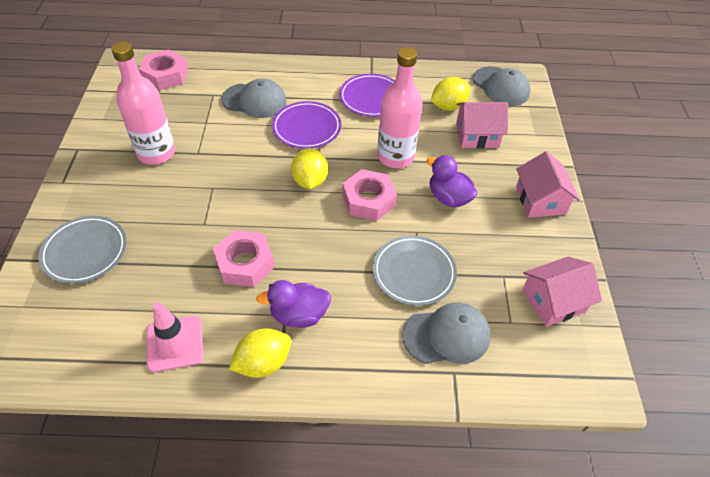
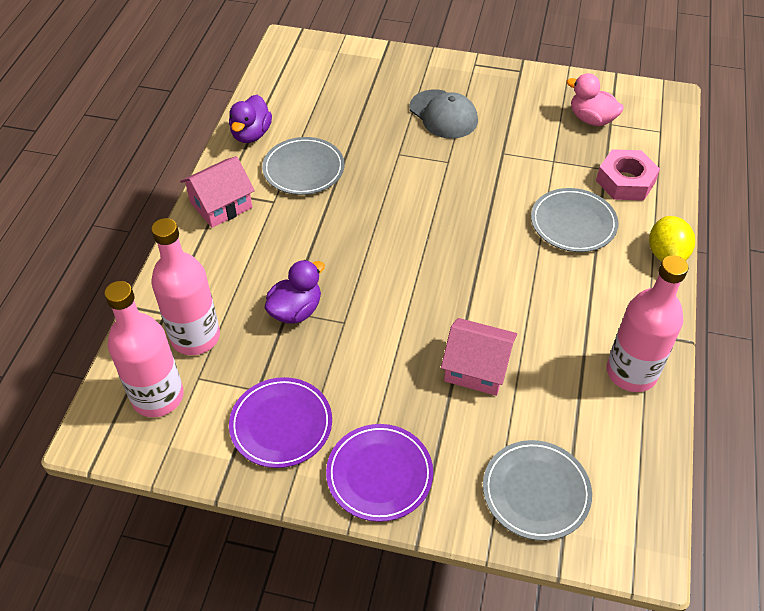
grey cap: 3 -> 1
grey plate: 2 -> 3
pink bottle: 2 -> 3
pink duck: 0 -> 1
pink house: 3 -> 2
pink nut: 3 -> 1
pink traffic cone: 1 -> 0
yellow lemon: 3 -> 1

